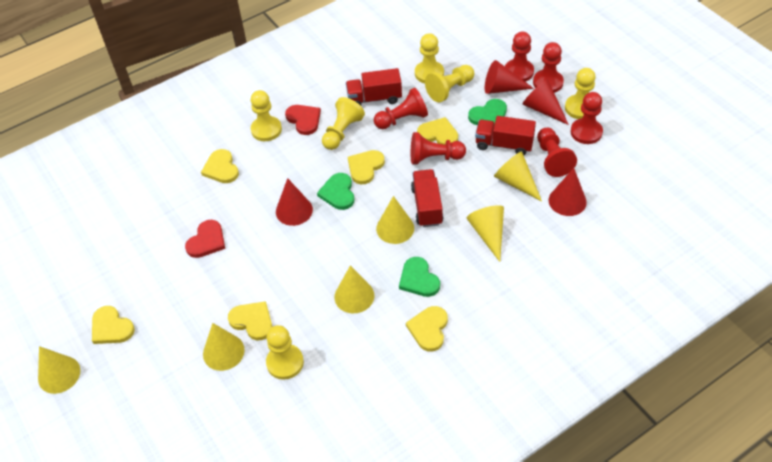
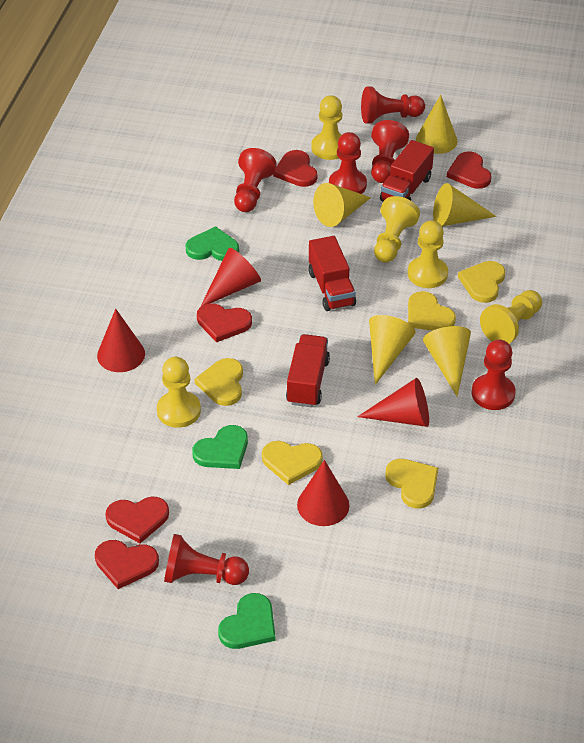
red heart: 2 -> 5
yellow cone: 6 -> 5
yellow heart: 6 -> 5
yellow pawn: 6 -> 5

